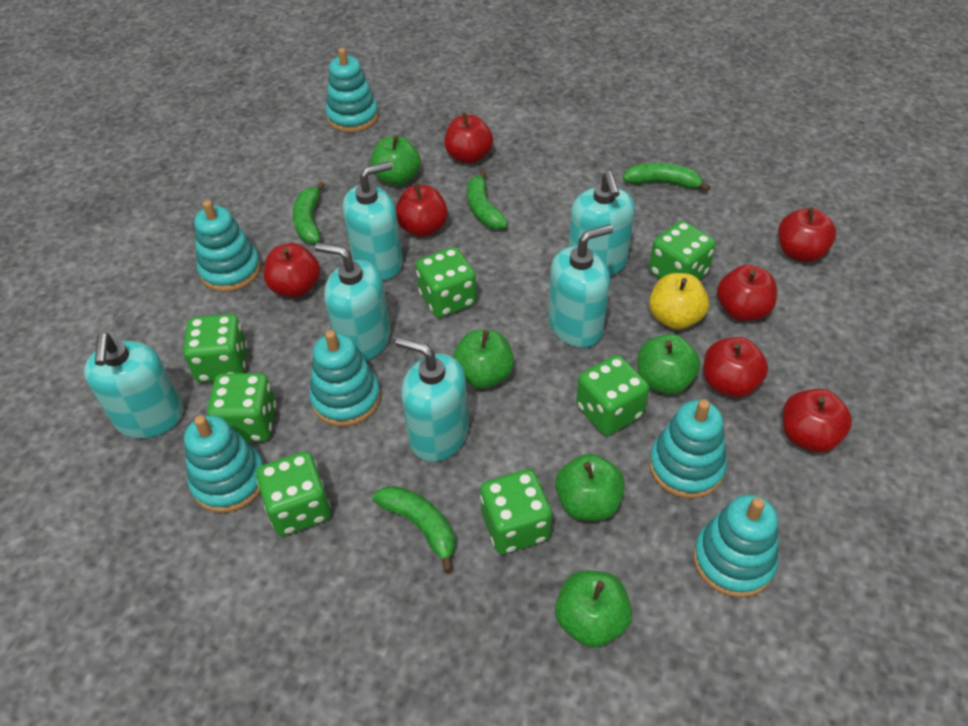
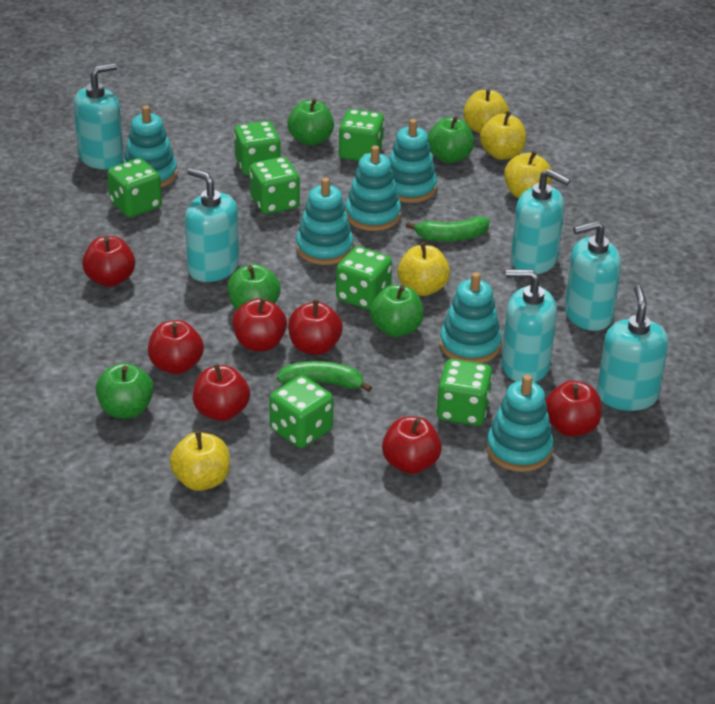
green banana: 4 -> 2
yellow apple: 1 -> 5

